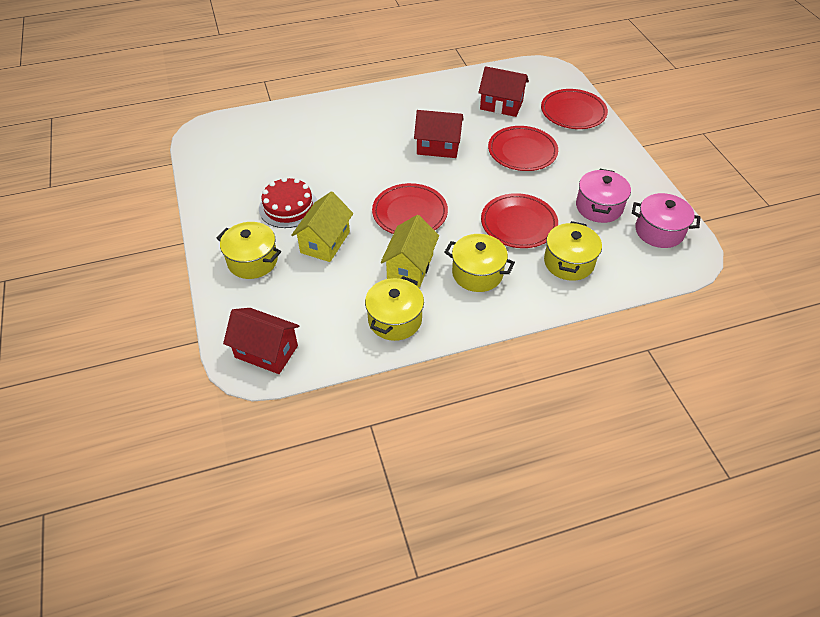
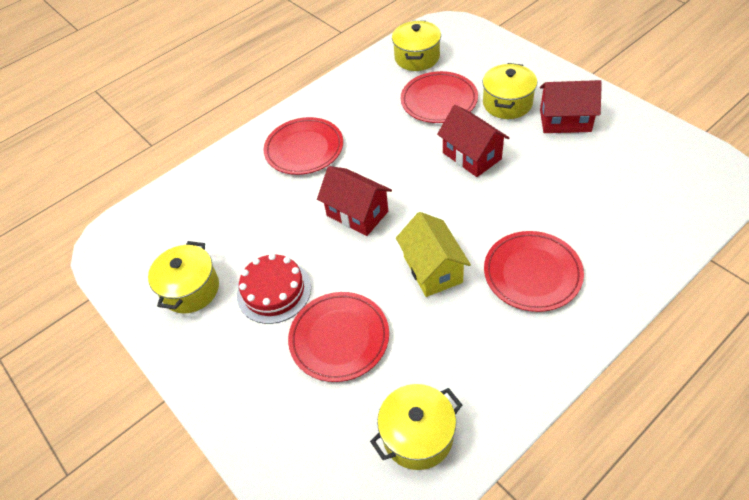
pink pot: 2 -> 0
yellow house: 2 -> 1

